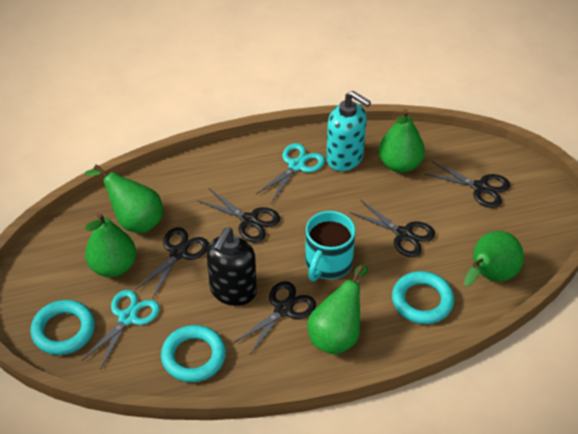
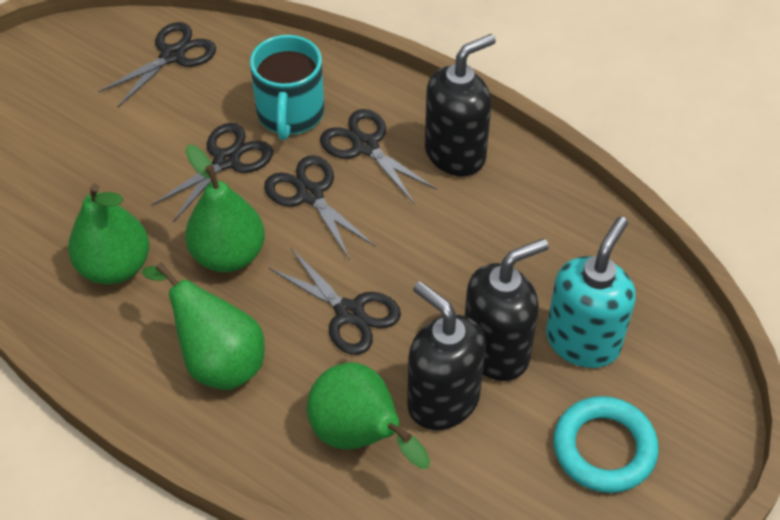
black soap dispenser: 1 -> 3
green pear: 5 -> 4
turquoise ring: 3 -> 1
turquoise scissors: 2 -> 0

